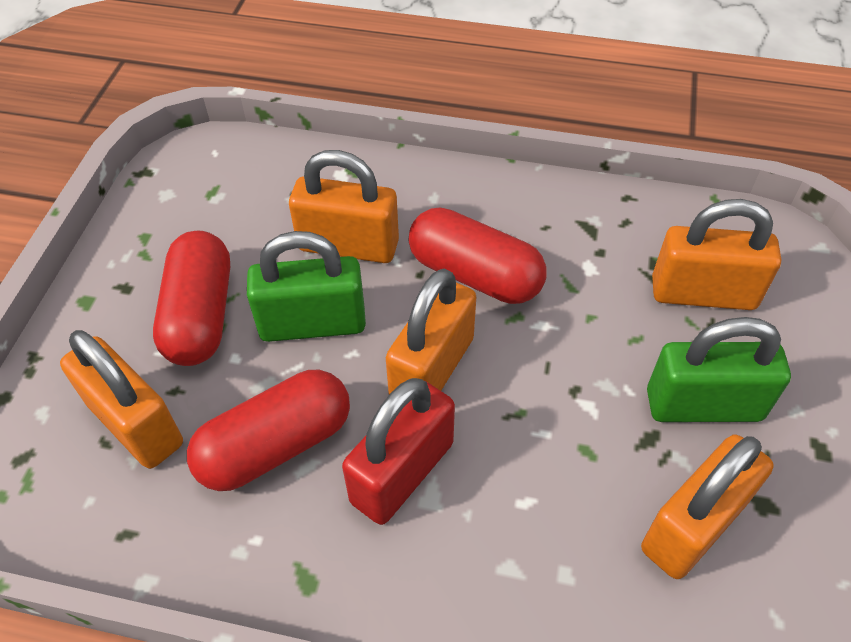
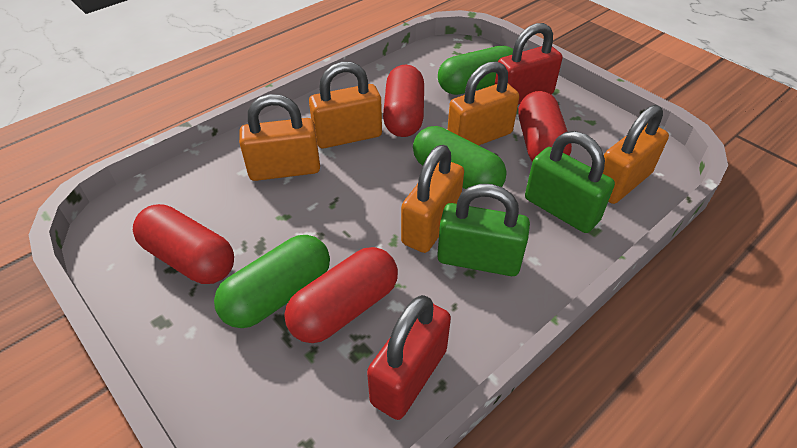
green capsule: 0 -> 3
red capsule: 3 -> 4
red padlock: 1 -> 2

